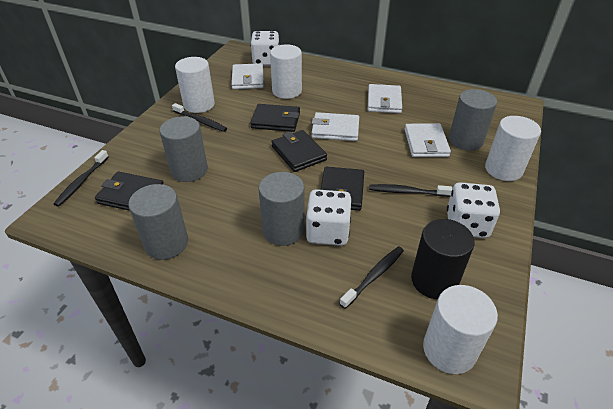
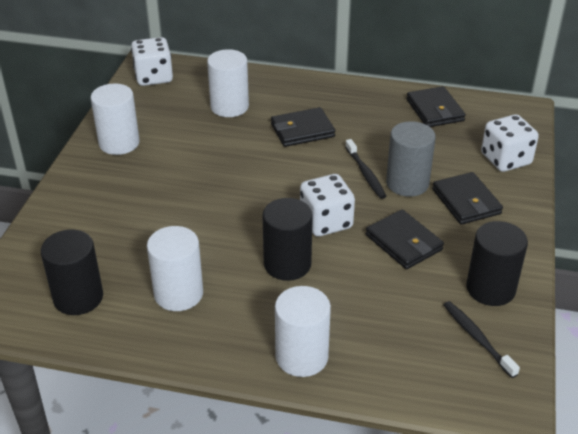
black cylinder: 1 -> 3
black toothbrush: 4 -> 2
grey cylinder: 4 -> 1
white wallet: 4 -> 0

